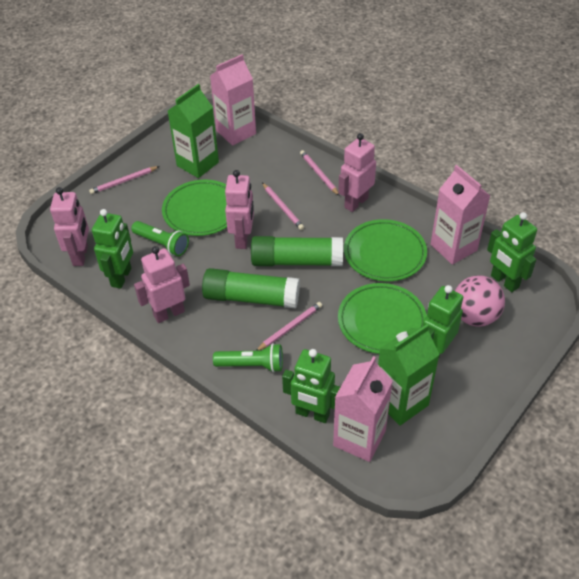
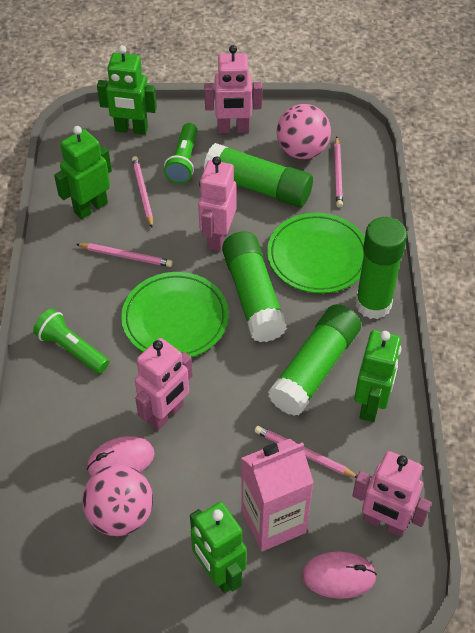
green carton: 2 -> 0
green glue stick: 2 -> 4
green plate: 3 -> 2
pink ball: 1 -> 2
pink carton: 3 -> 1
pink mouse: 0 -> 2

